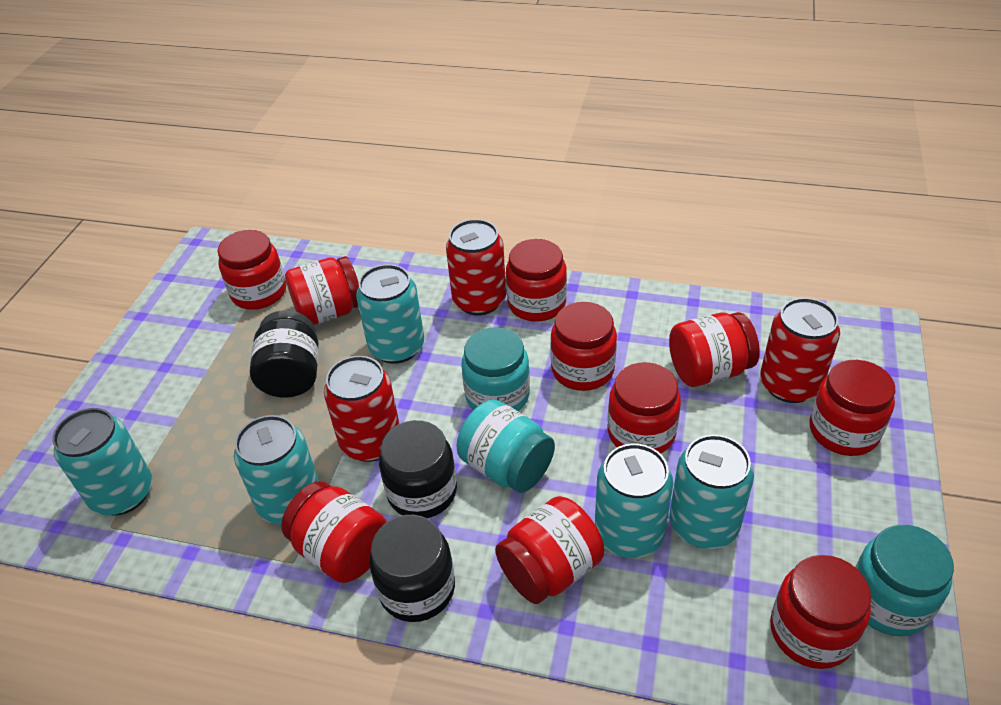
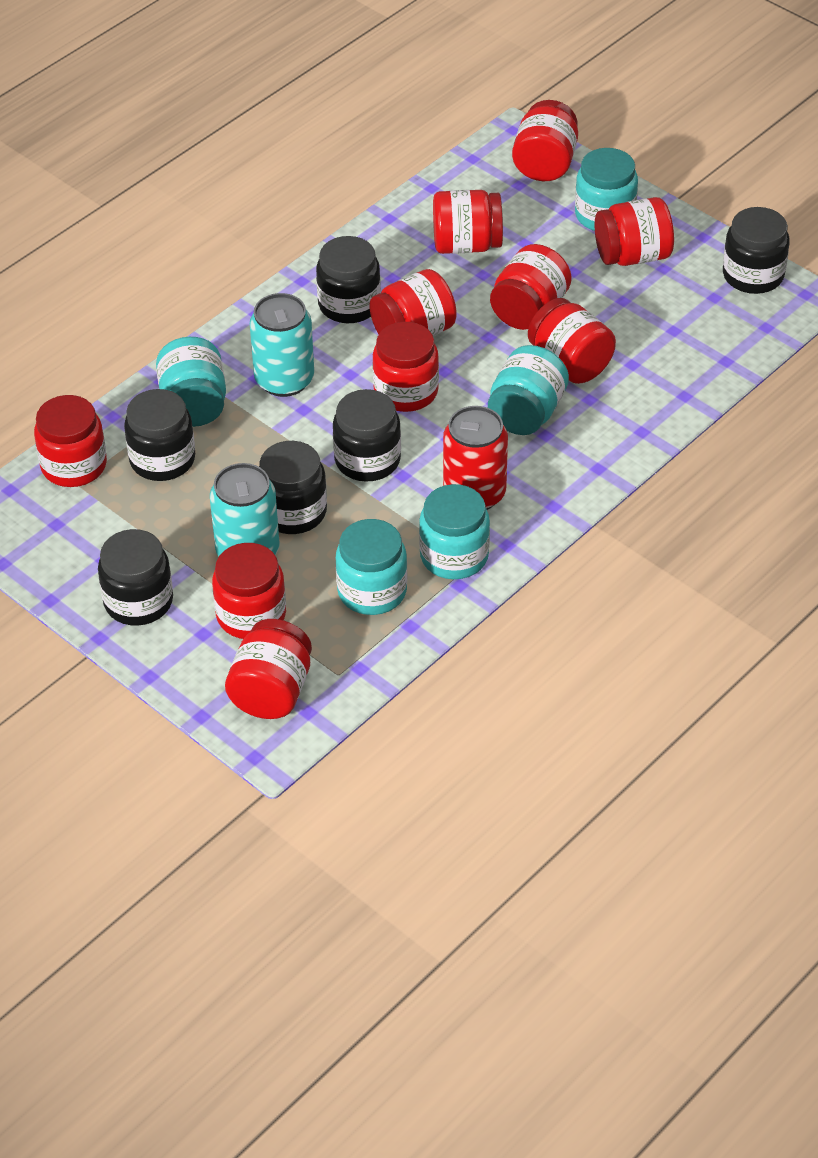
black jar: 3 -> 6
red can: 3 -> 1
turquoise can: 5 -> 2
turquoise jar: 3 -> 5

